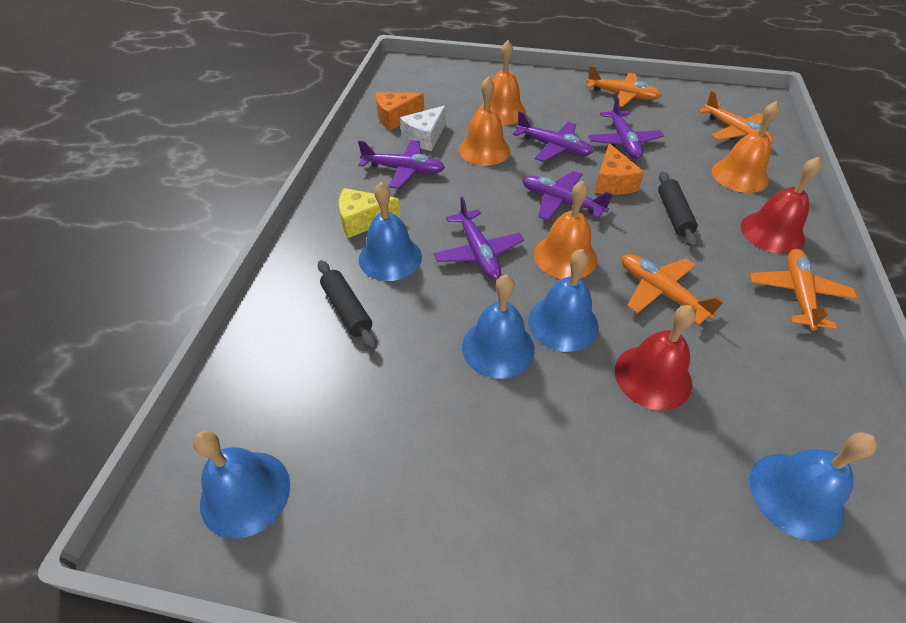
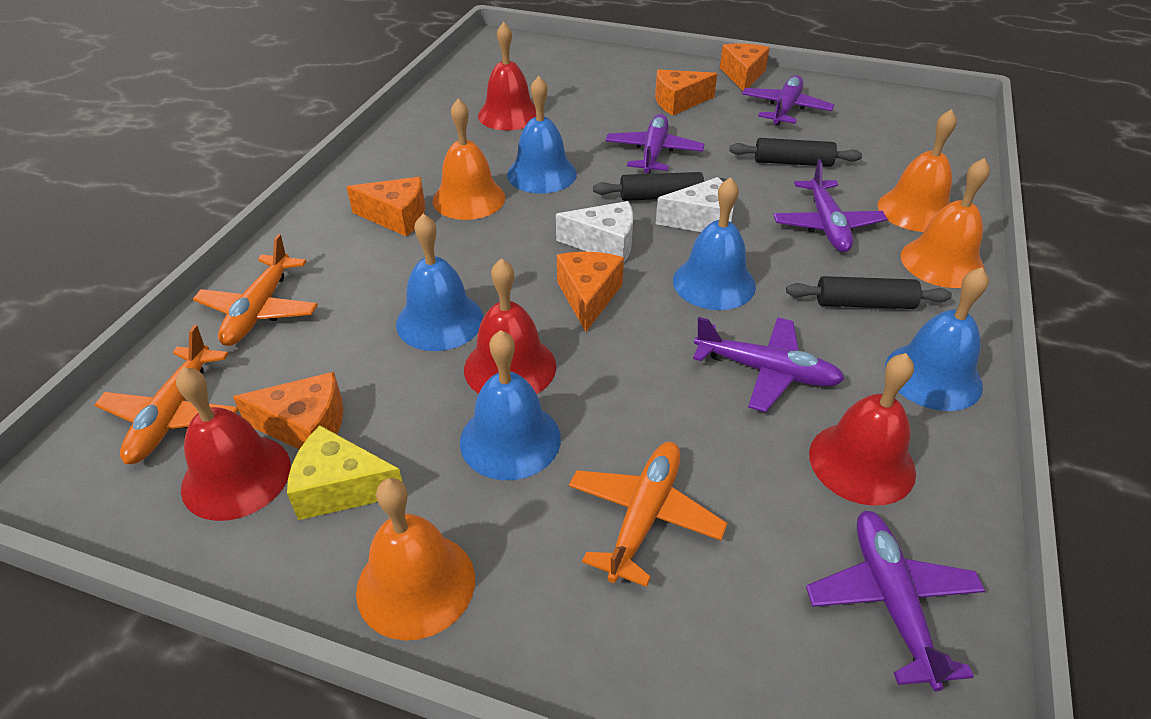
black rolling pin: 2 -> 3
orange cheese: 2 -> 5
orange plane: 4 -> 3
red bell: 2 -> 4
white cheese: 1 -> 2

